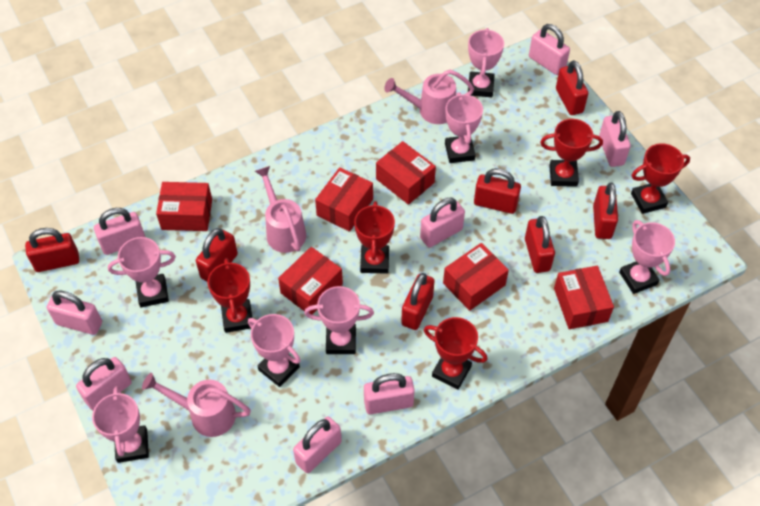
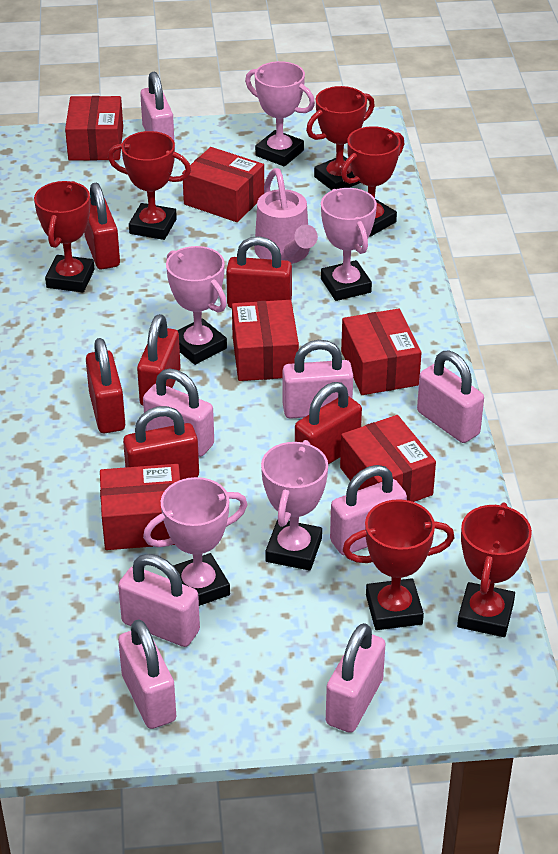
pink trophy: 7 -> 5
pink watering can: 3 -> 1
red padlock: 7 -> 6
red trophy: 5 -> 6

